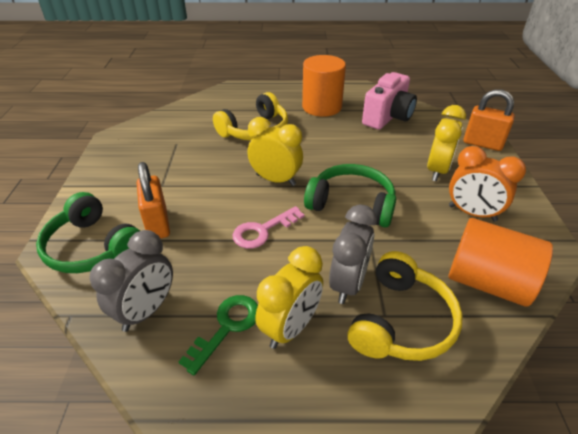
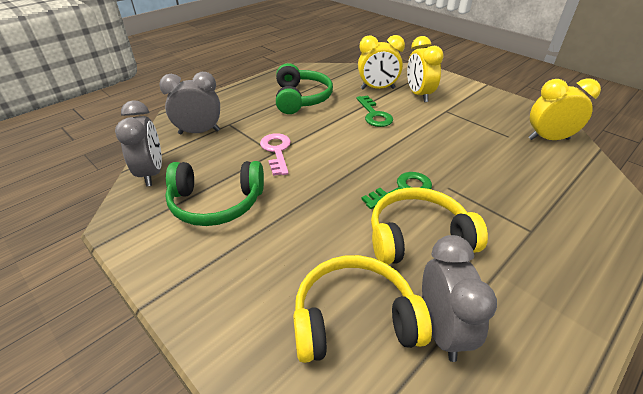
green key: 1 -> 2
grey clock: 2 -> 3
orange clock: 1 -> 0
orange cylinder: 2 -> 0
orange padlock: 2 -> 0
pink camera: 1 -> 0

